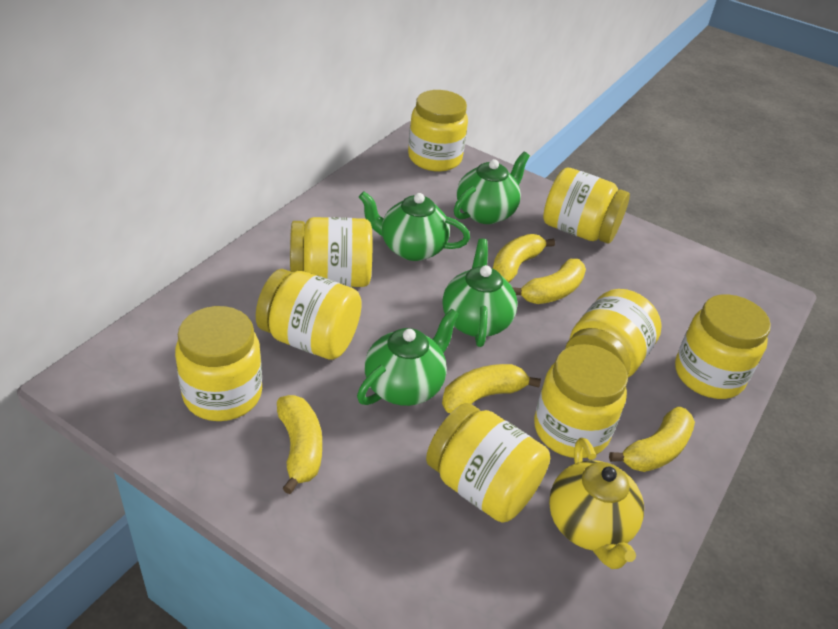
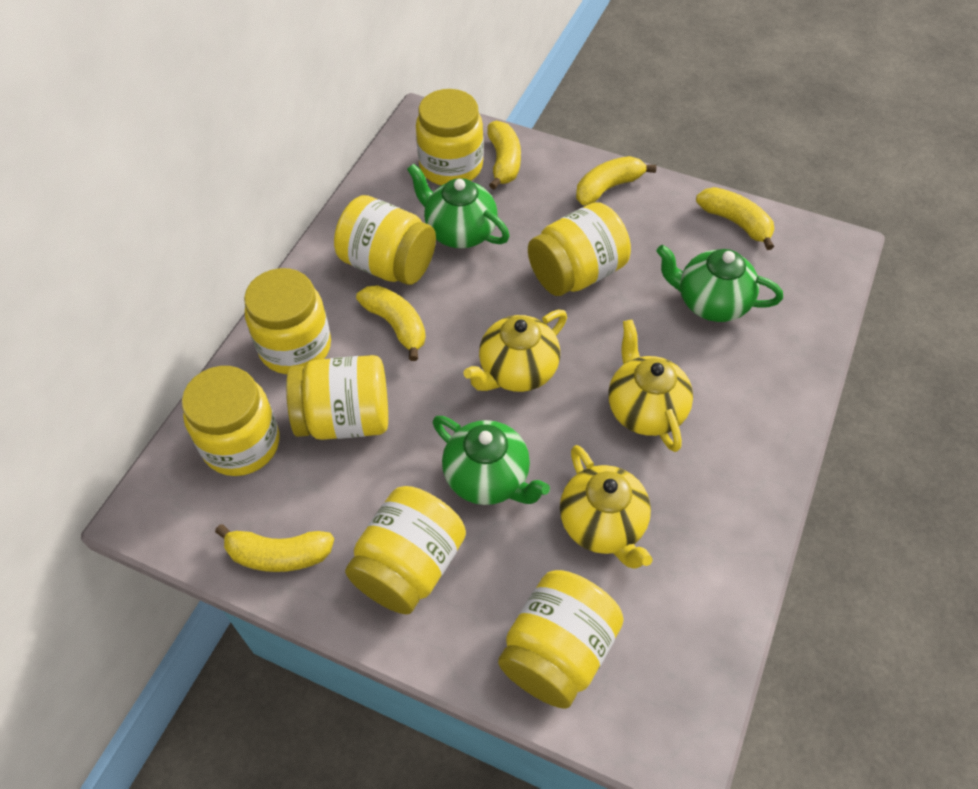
green teapot: 4 -> 3
yellow jar: 9 -> 8
yellow teapot: 1 -> 3

